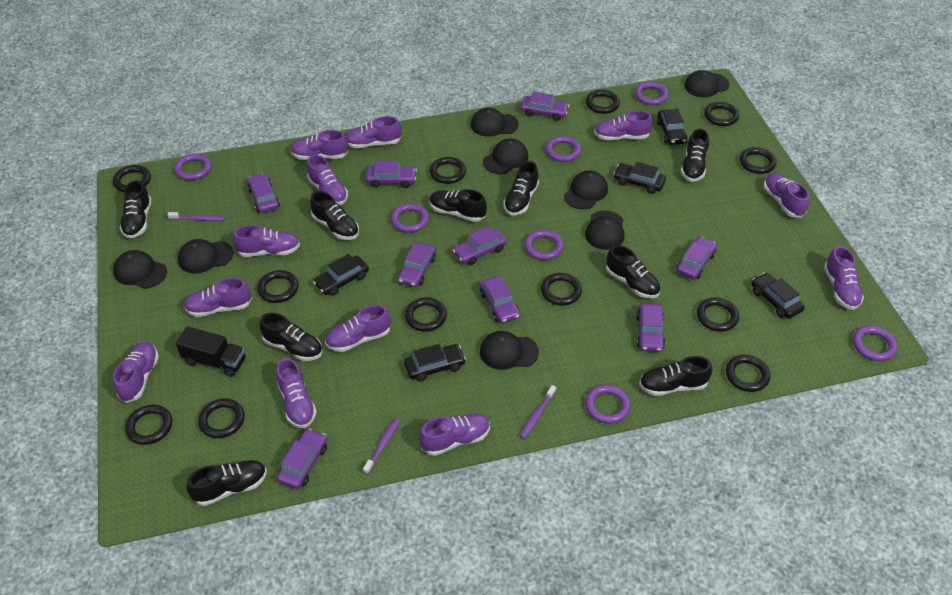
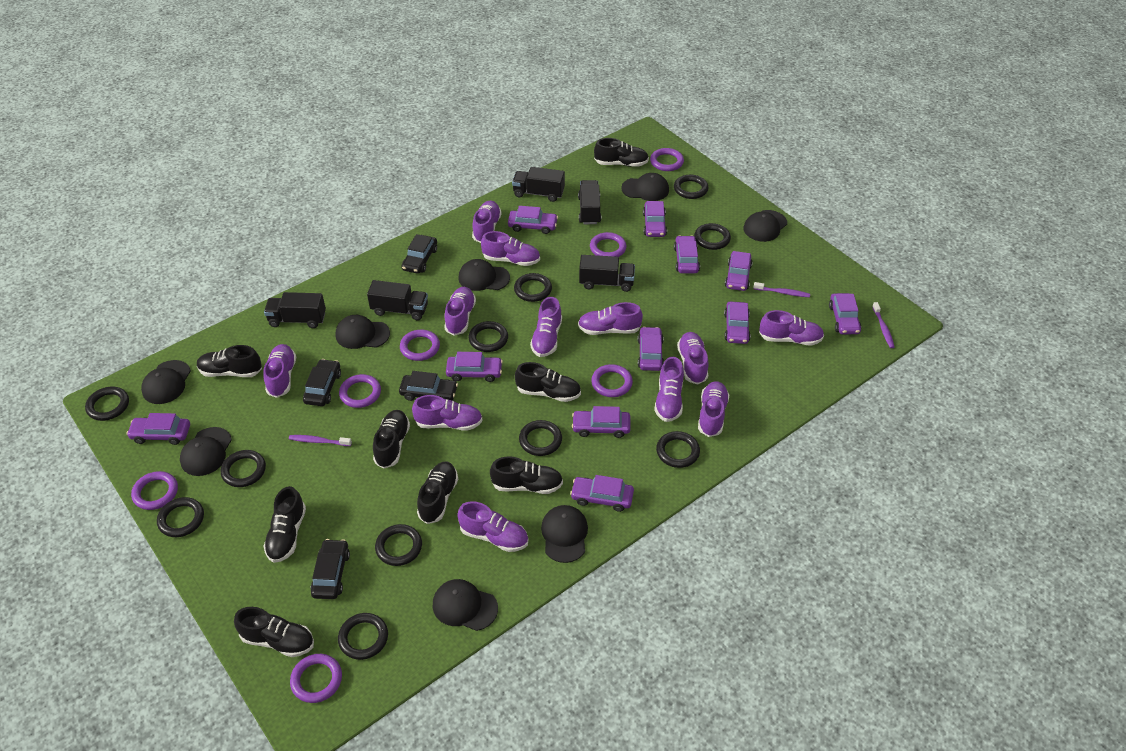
black car: 5 -> 4
black ring: 12 -> 11
black shoe: 9 -> 8
black truck: 1 -> 5
purple car: 9 -> 11

